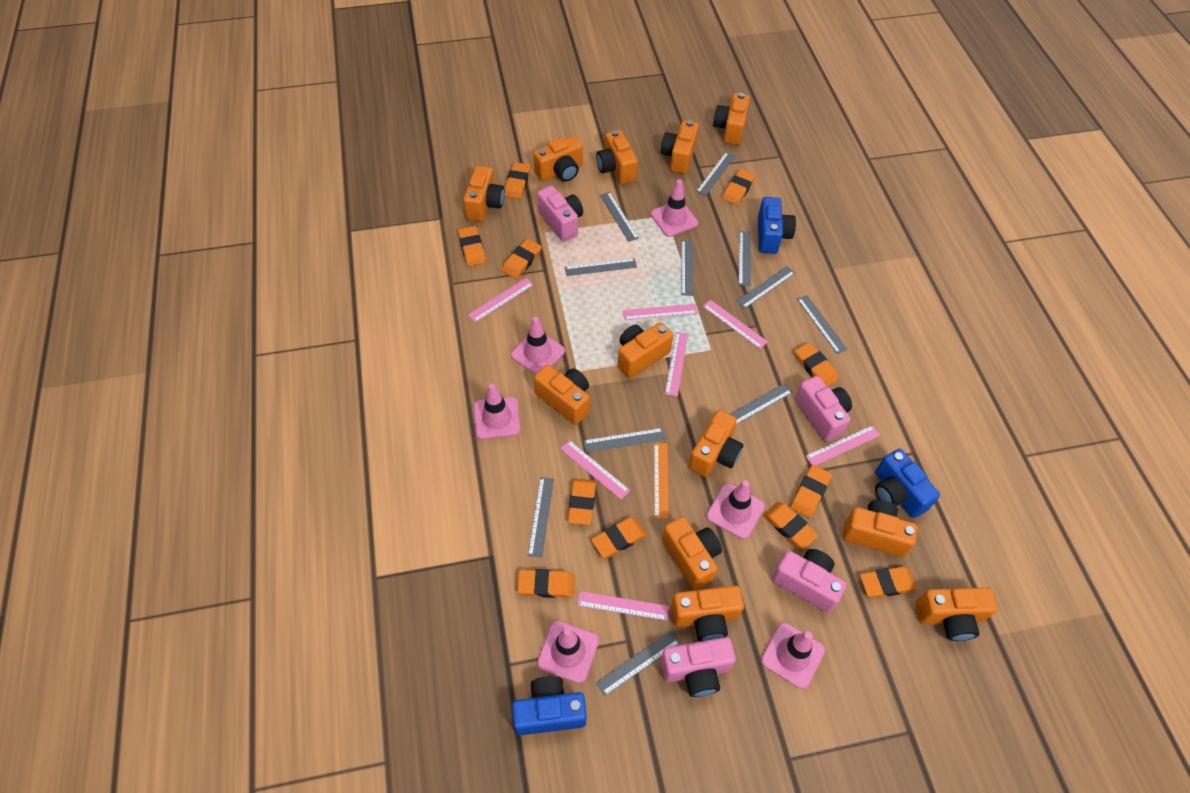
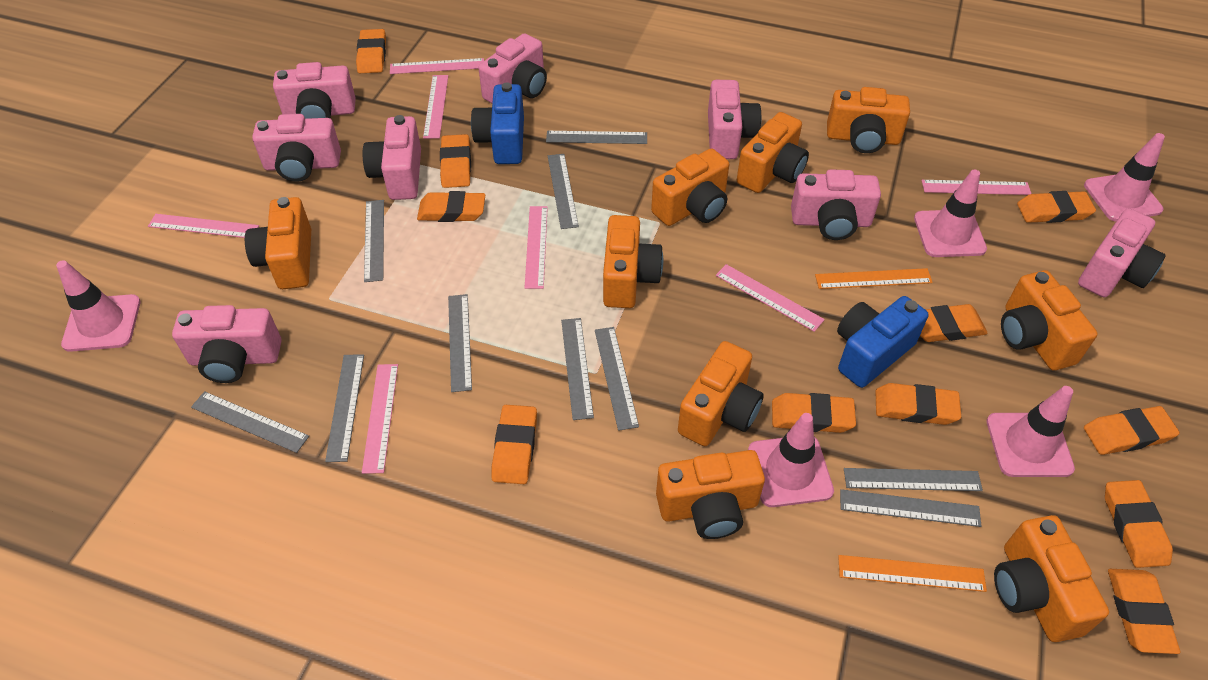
blue camera: 3 -> 2
grey ruler: 11 -> 10
orange camera: 12 -> 9
orange ruler: 1 -> 2
pink camera: 4 -> 8
pink traffic cone: 6 -> 5

